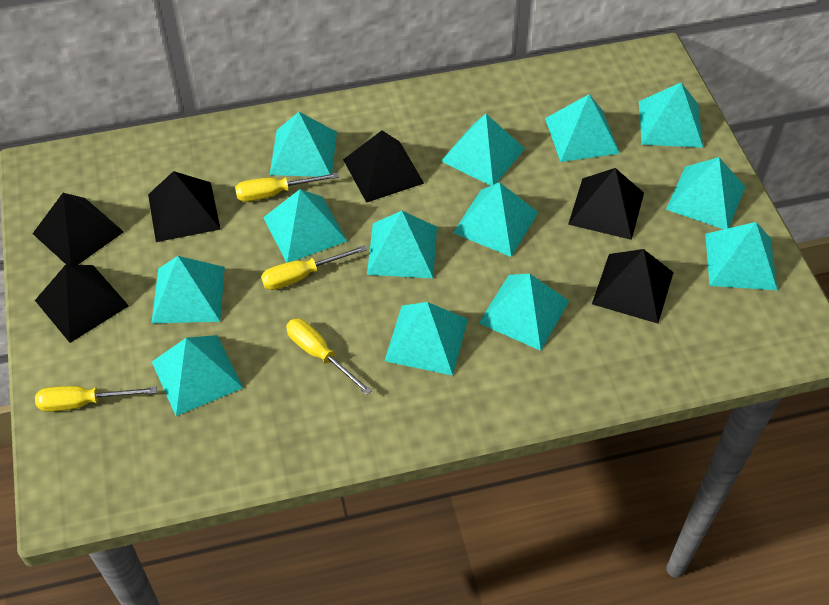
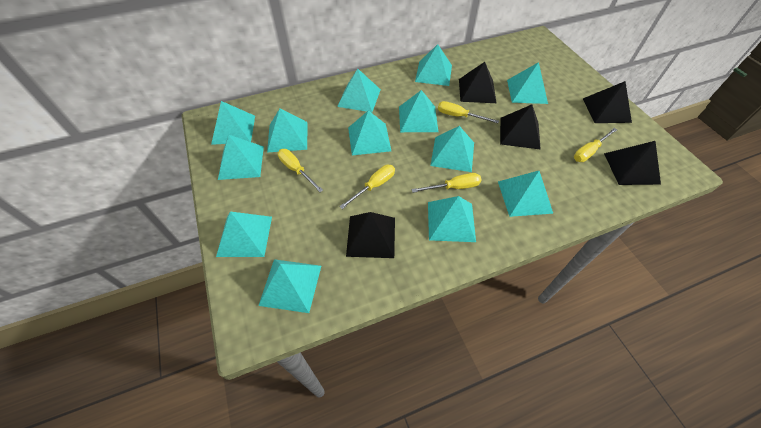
black pyramid: 6 -> 5
yellow screwdriver: 4 -> 5

